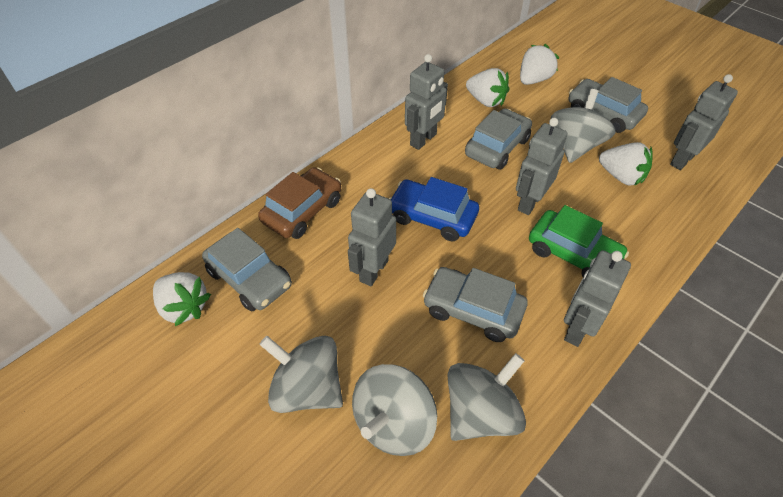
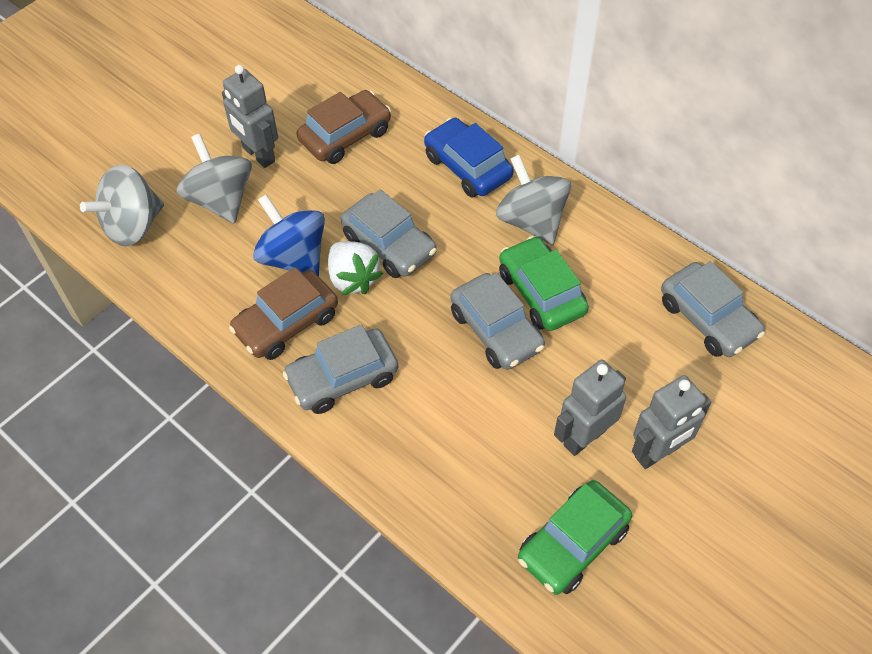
blue spinning top: 0 -> 1
brown car: 1 -> 2
green car: 1 -> 2
grey robot: 5 -> 3
grey spinning top: 4 -> 3
white strawberry: 4 -> 1

